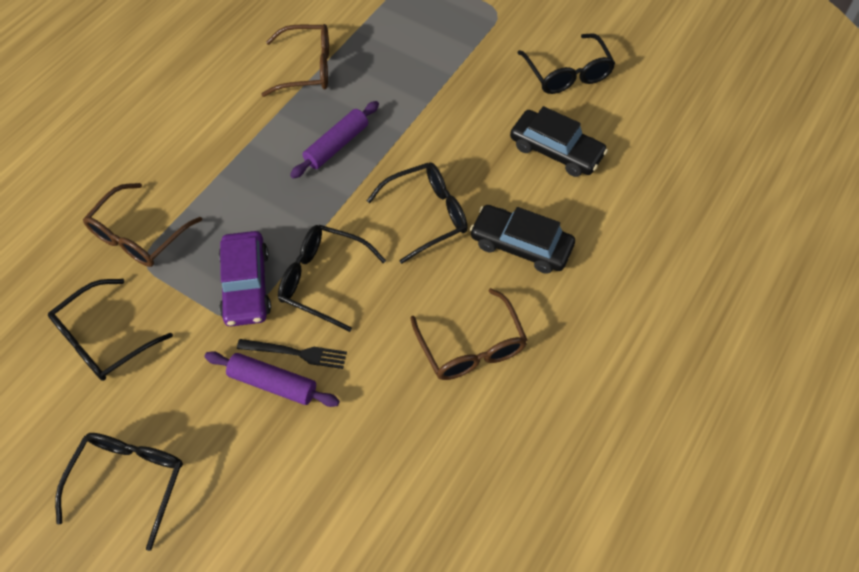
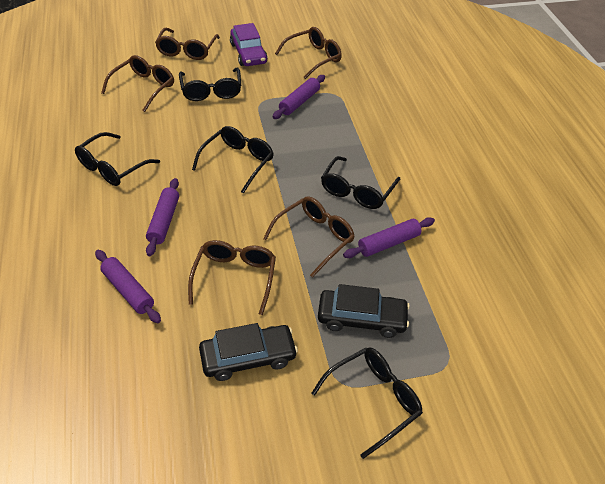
black fork: 1 -> 0
brown glasses: 3 -> 5
purple rolling pin: 2 -> 4

